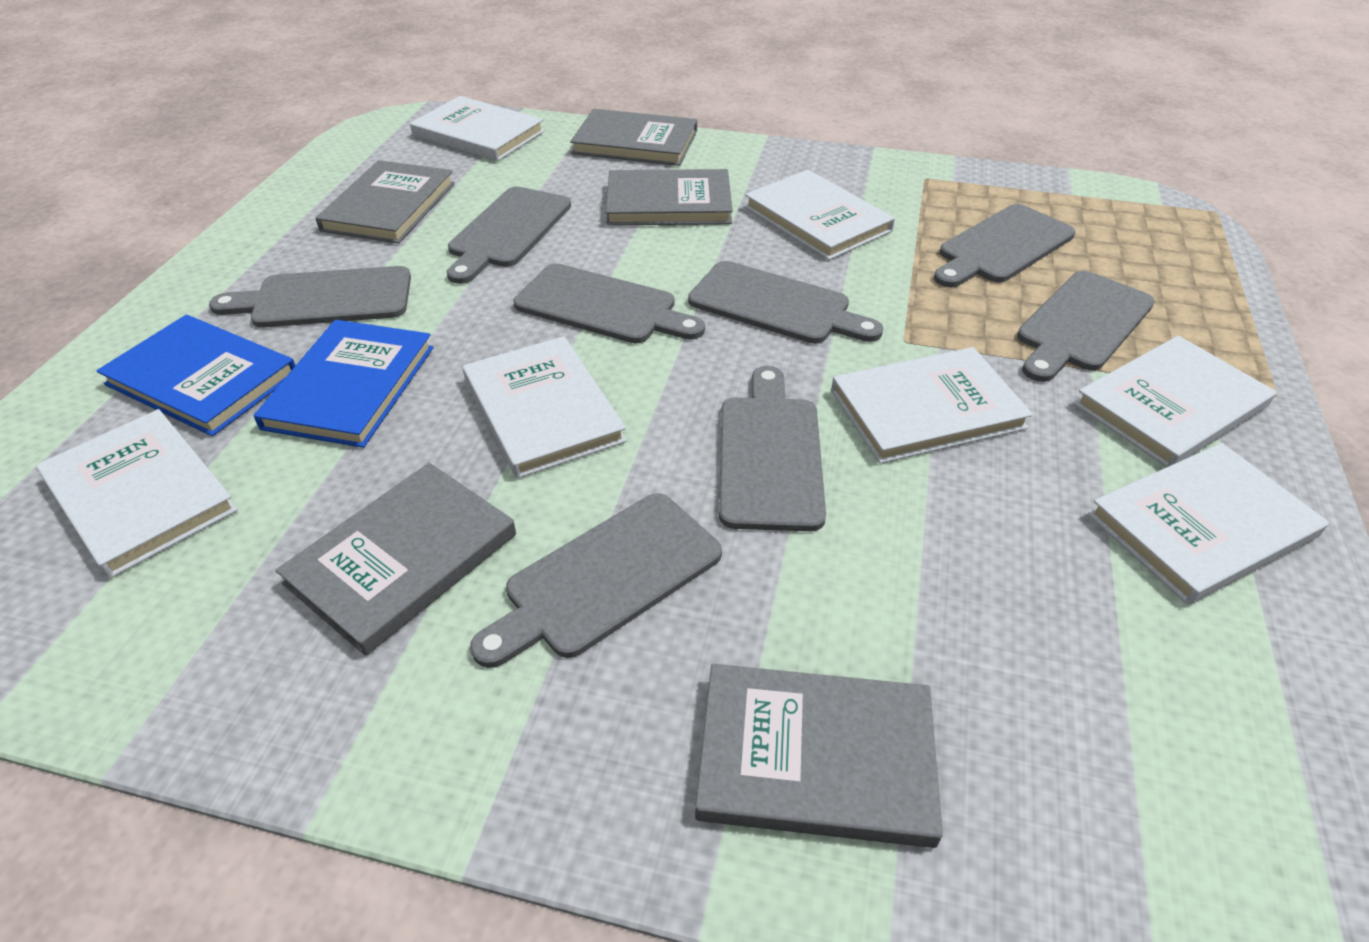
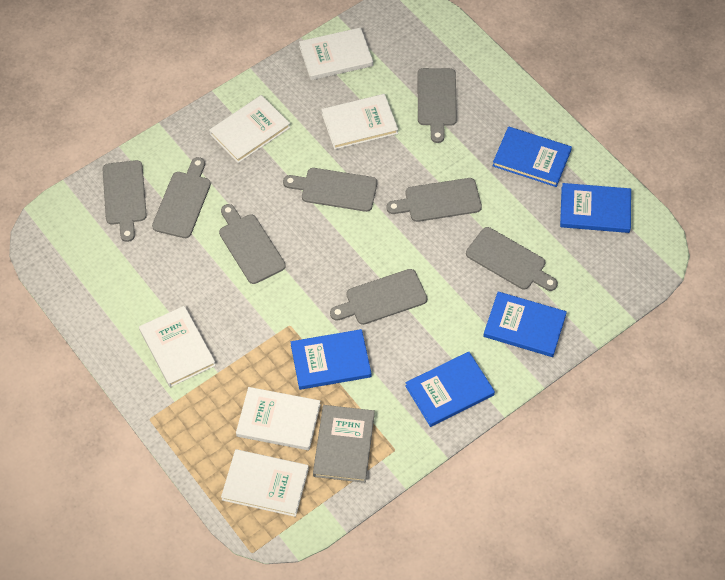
blue book: 2 -> 5
grey book: 5 -> 1
white book: 7 -> 6

